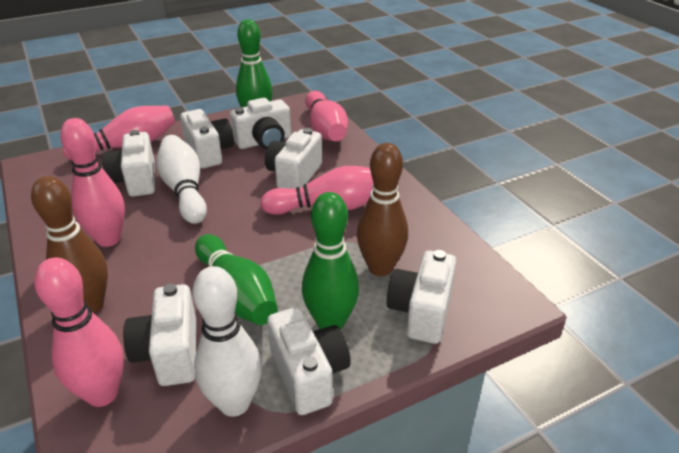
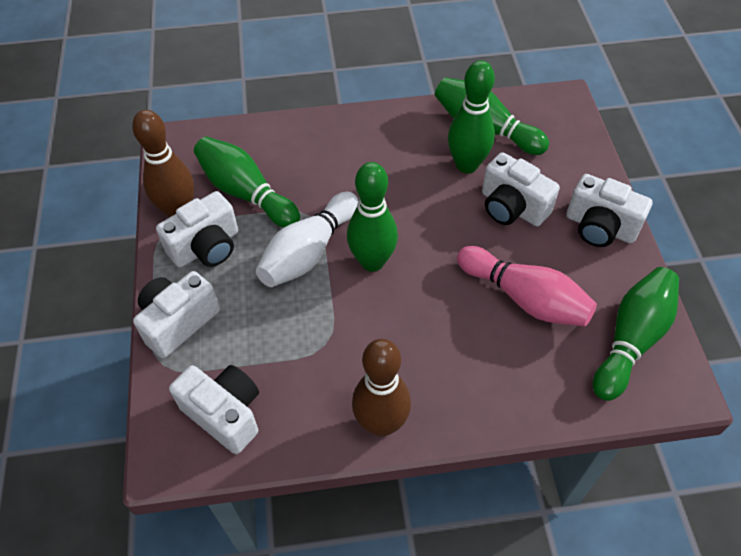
green bowling pin: 3 -> 5
pink bowling pin: 5 -> 1
white bowling pin: 2 -> 1
white camera: 7 -> 5

